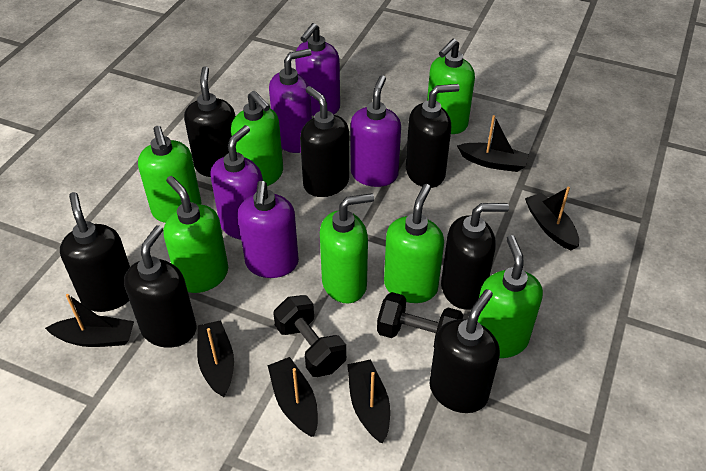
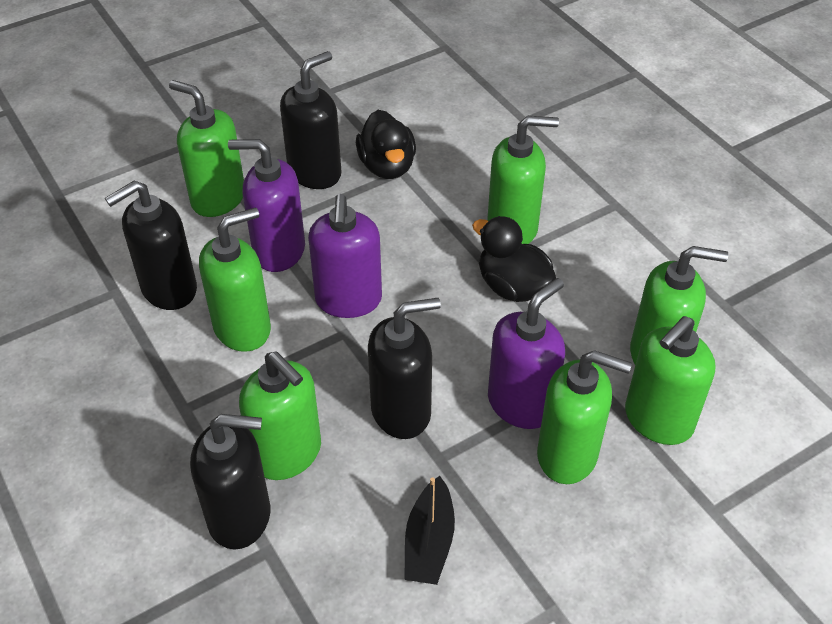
black boat: 6 -> 1
black duck: 0 -> 2
black dumbbell: 2 -> 0
black soap dispenser: 7 -> 4
purple soap dispenser: 5 -> 3

